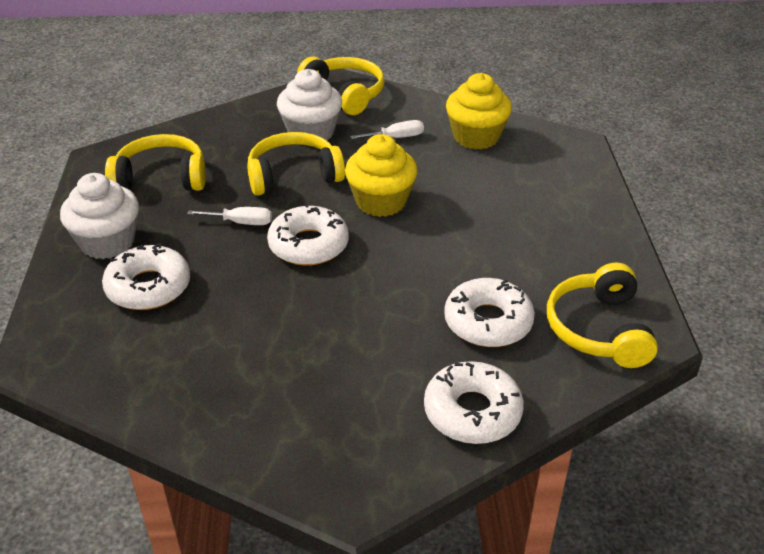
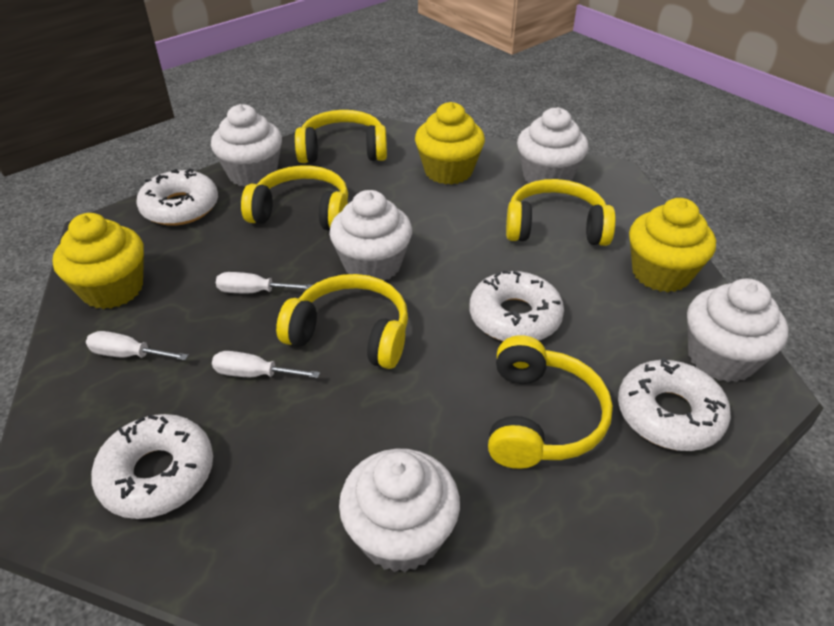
white cupcake: 2 -> 5
white screwdriver: 2 -> 3
yellow cupcake: 2 -> 3
yellow headphones: 4 -> 5

